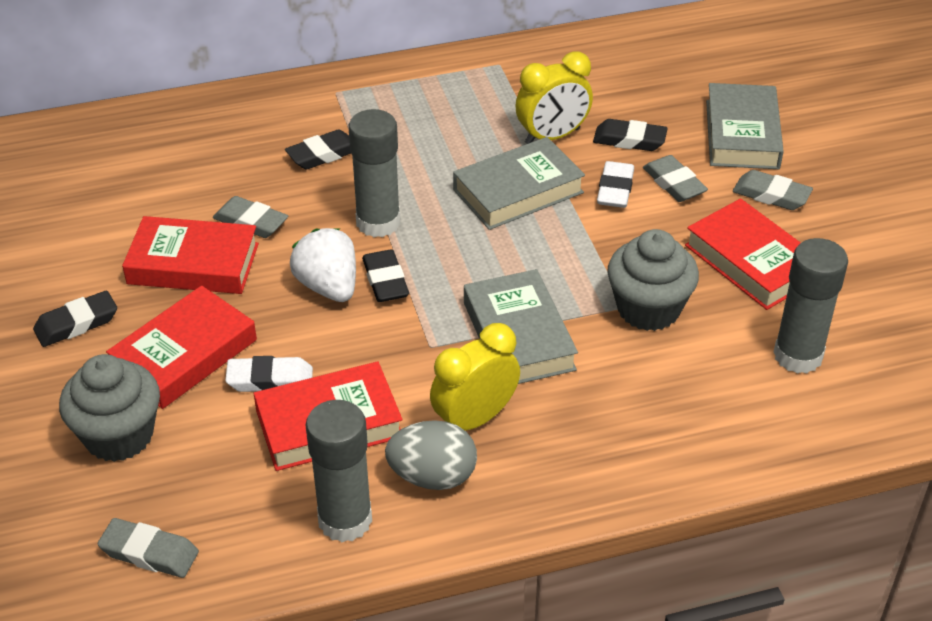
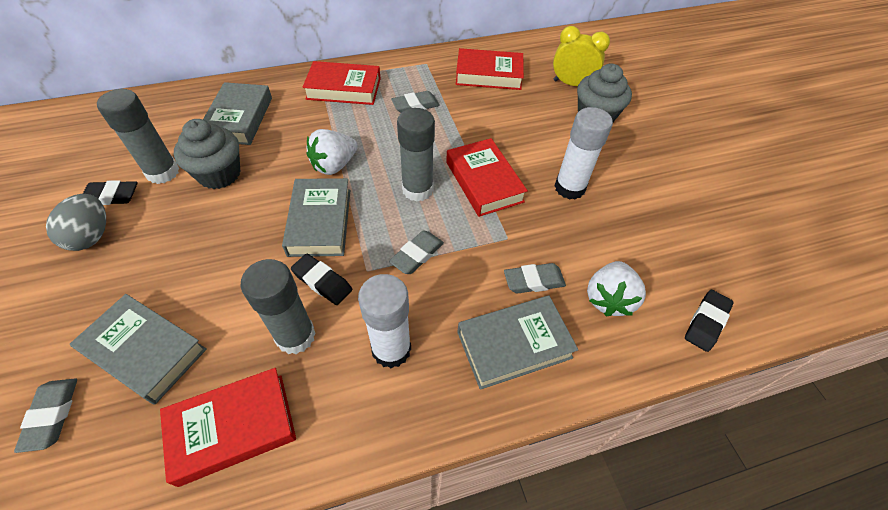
black eraser: 4 -> 3
grey book: 3 -> 4
white eraser: 2 -> 0
white glue stick: 0 -> 2
white strawberry: 1 -> 2
yellow clock: 2 -> 1

